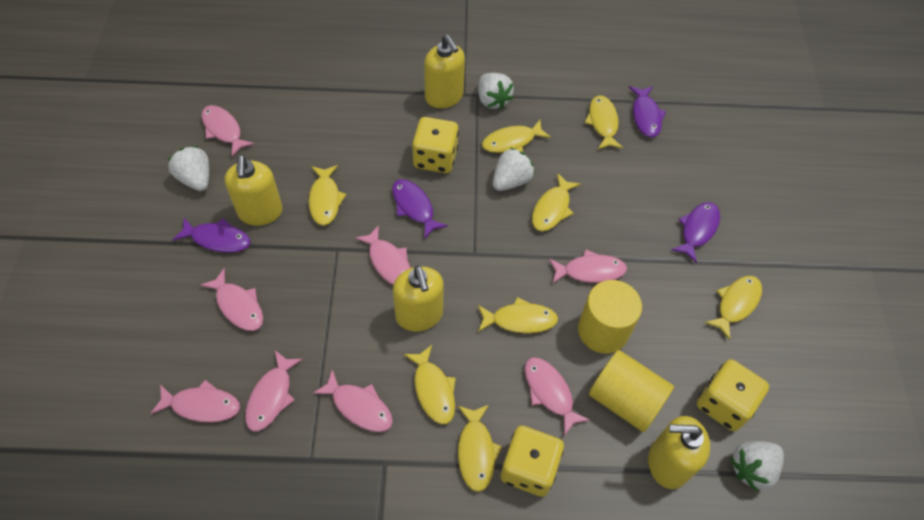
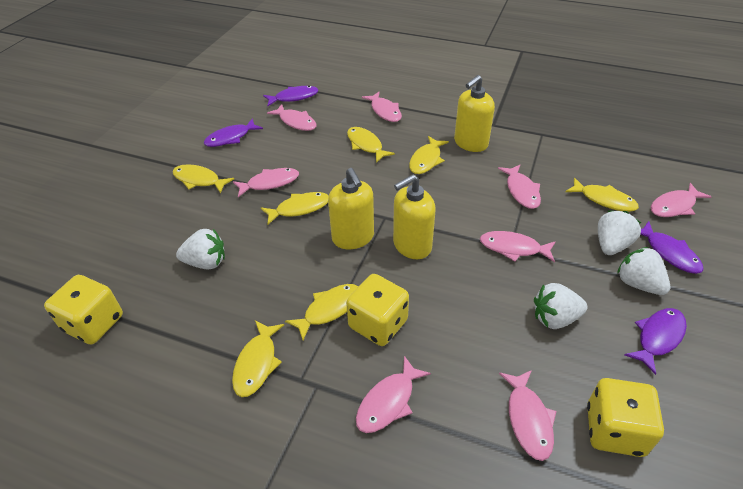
yellow cylinder: 2 -> 0
yellow fish: 8 -> 7
yellow soap dispenser: 4 -> 3

